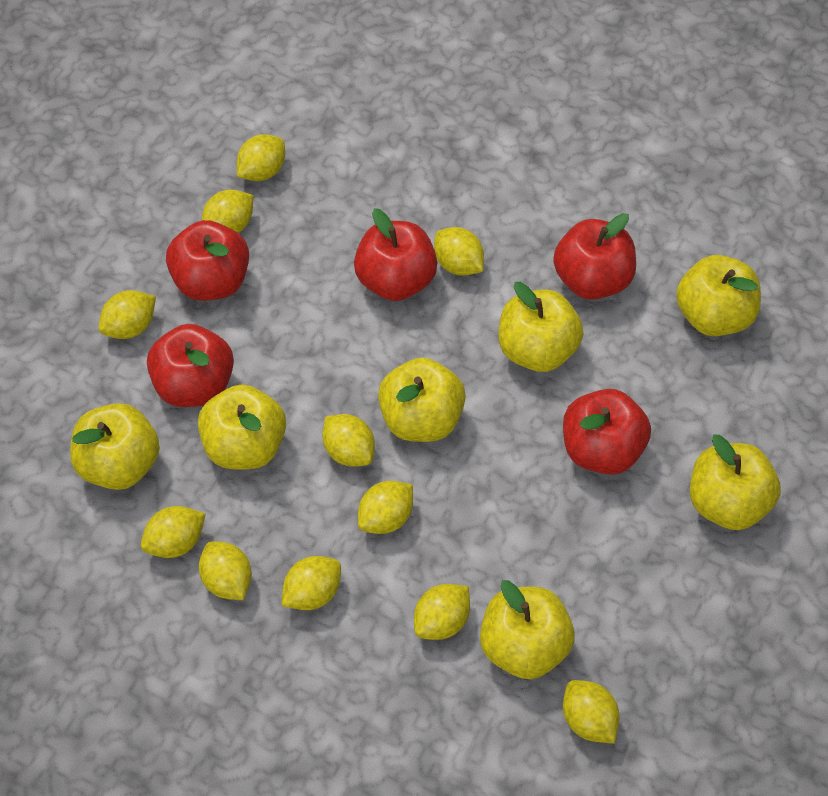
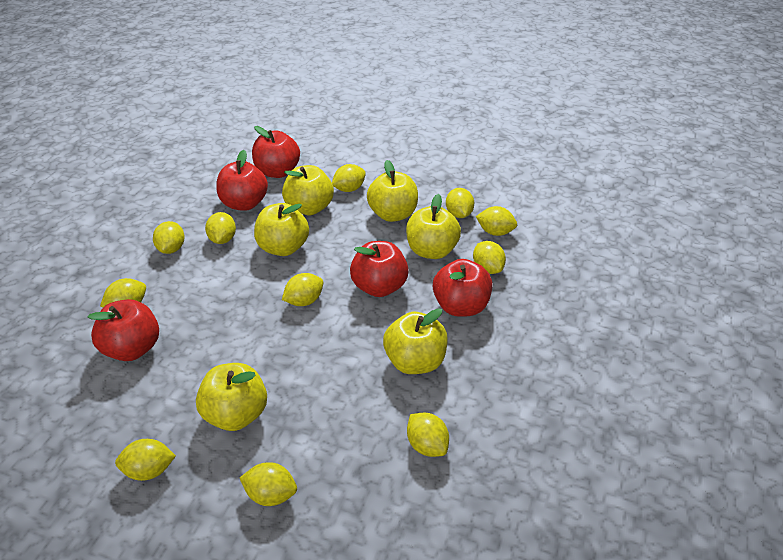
yellow apple: 7 -> 6

